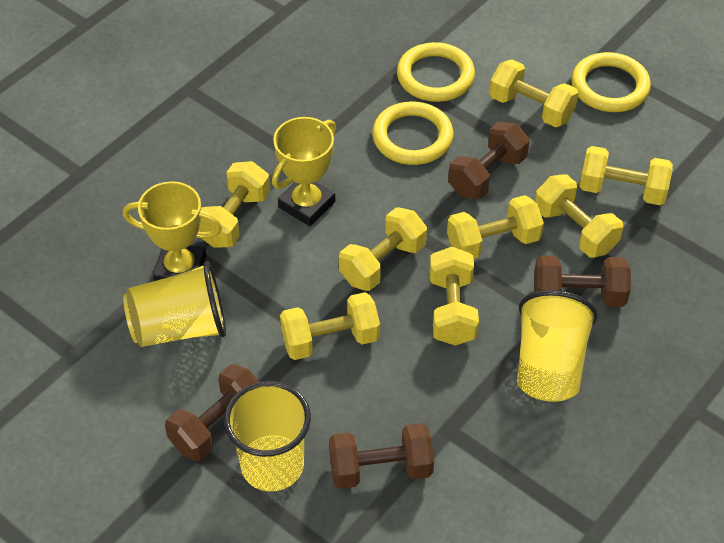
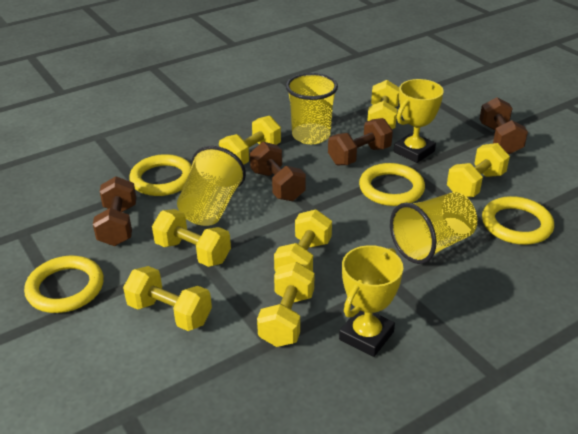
yellow dumbbell: 8 -> 7
yellow ring: 3 -> 4

